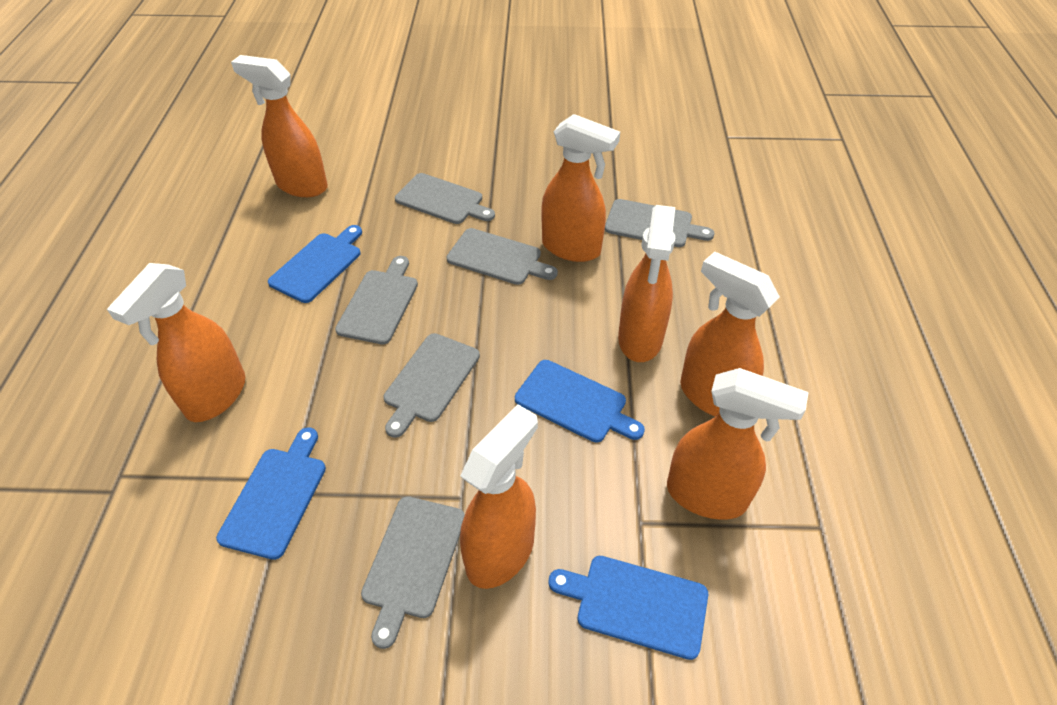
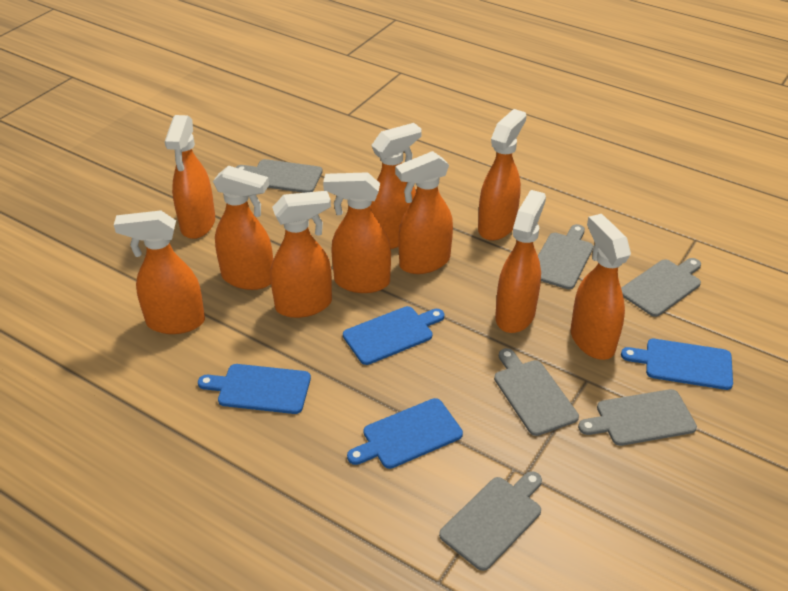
orange spray bottle: 7 -> 10

